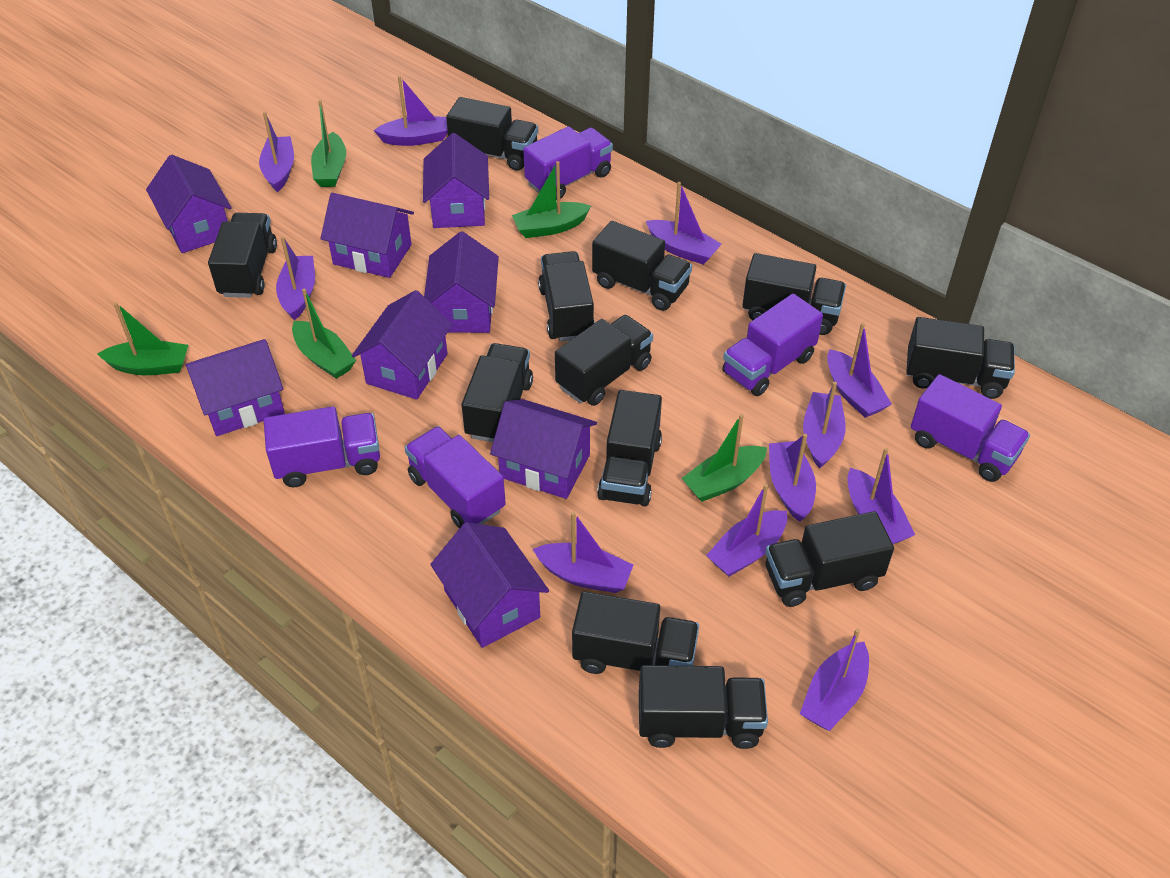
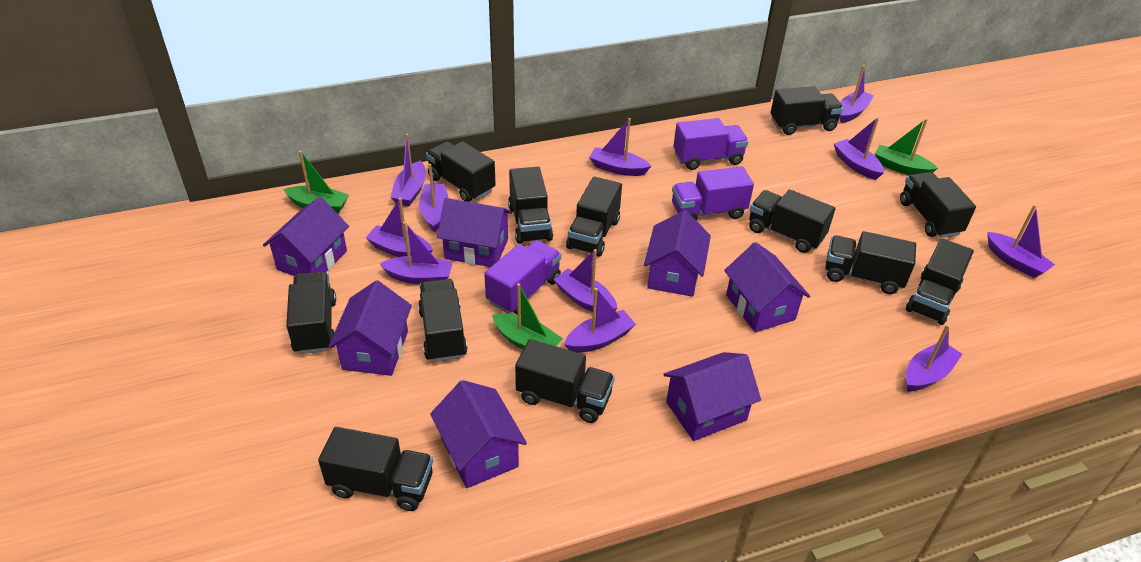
green boat: 5 -> 3
purple house: 8 -> 7
purple truck: 5 -> 3

